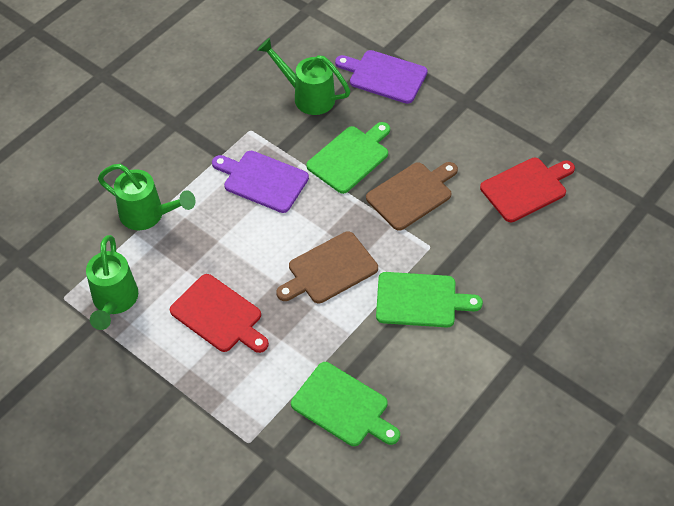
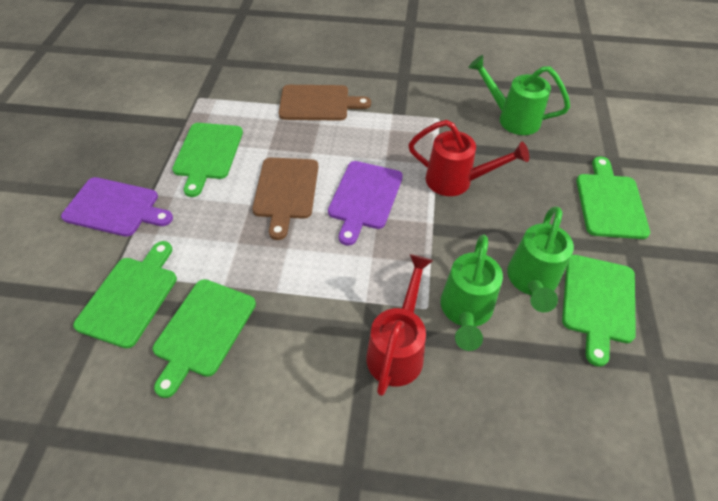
green cutting board: 3 -> 5
red cutting board: 2 -> 0
red watering can: 0 -> 2

